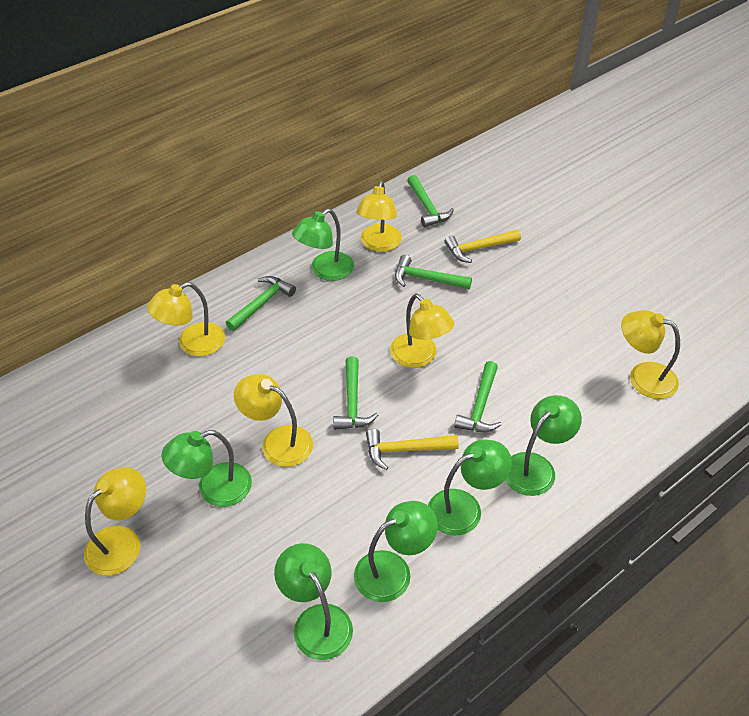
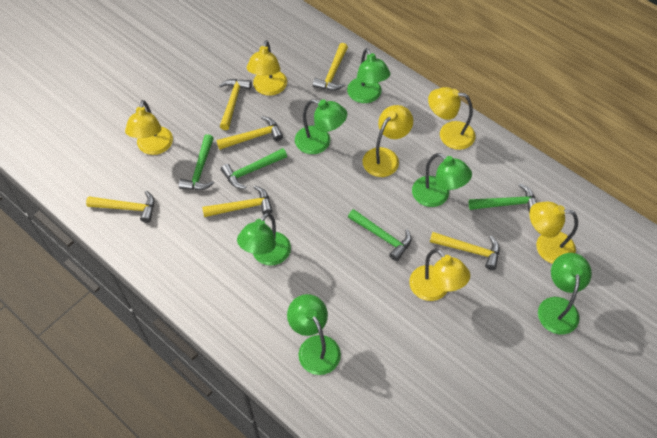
green hammer: 5 -> 4
yellow hammer: 2 -> 6

